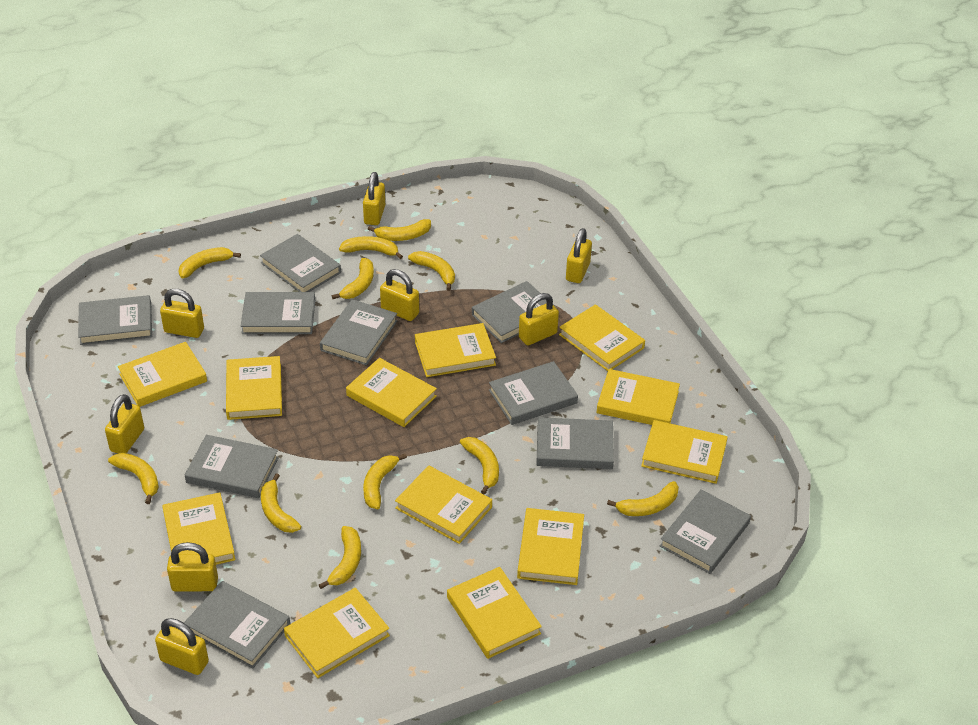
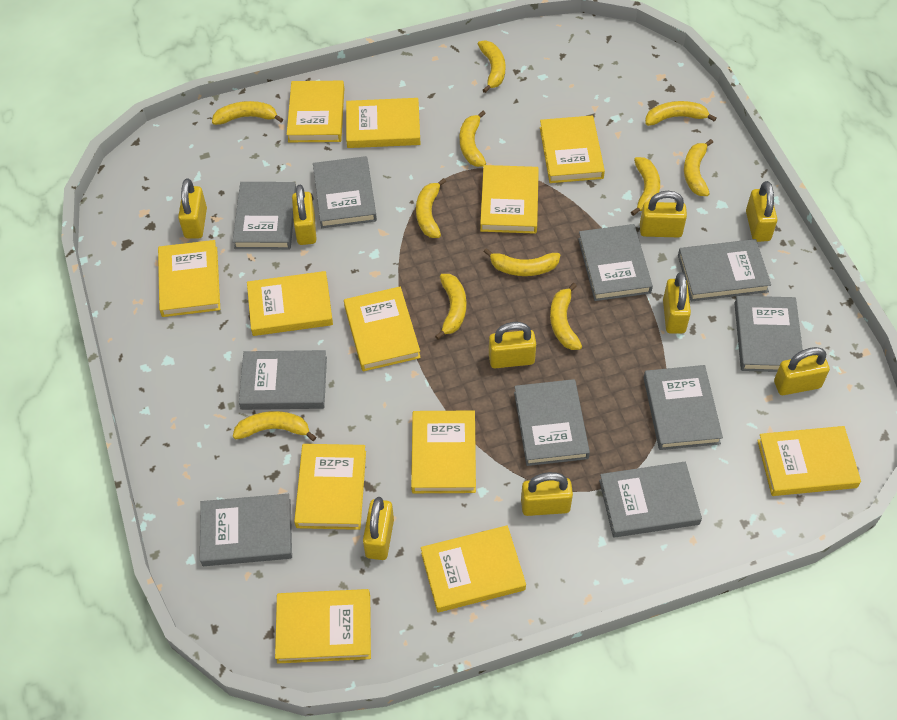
yellow padlock: 8 -> 9

